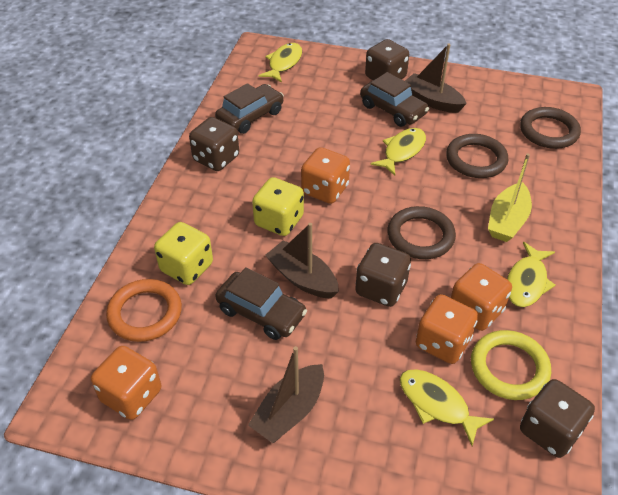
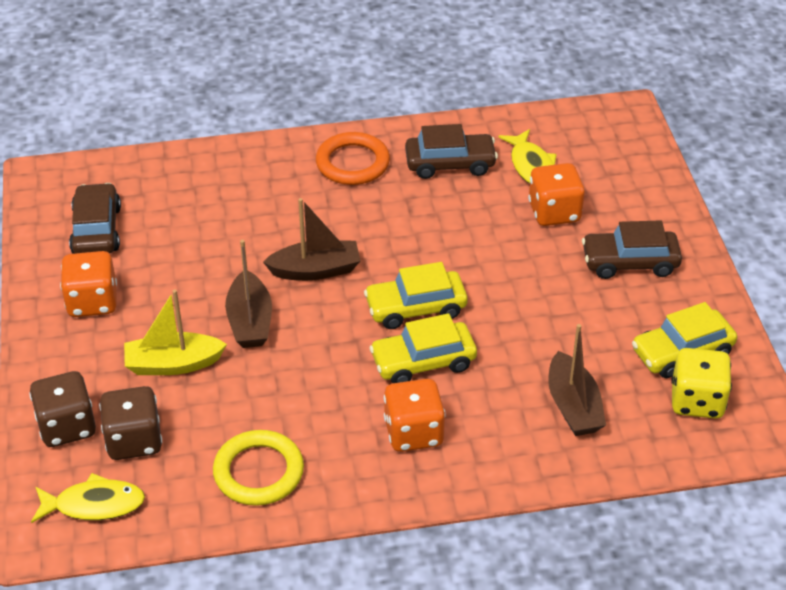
brown dice: 4 -> 2
brown ring: 3 -> 0
orange dice: 4 -> 3
yellow car: 0 -> 3
yellow dice: 2 -> 1
yellow fish: 4 -> 2

